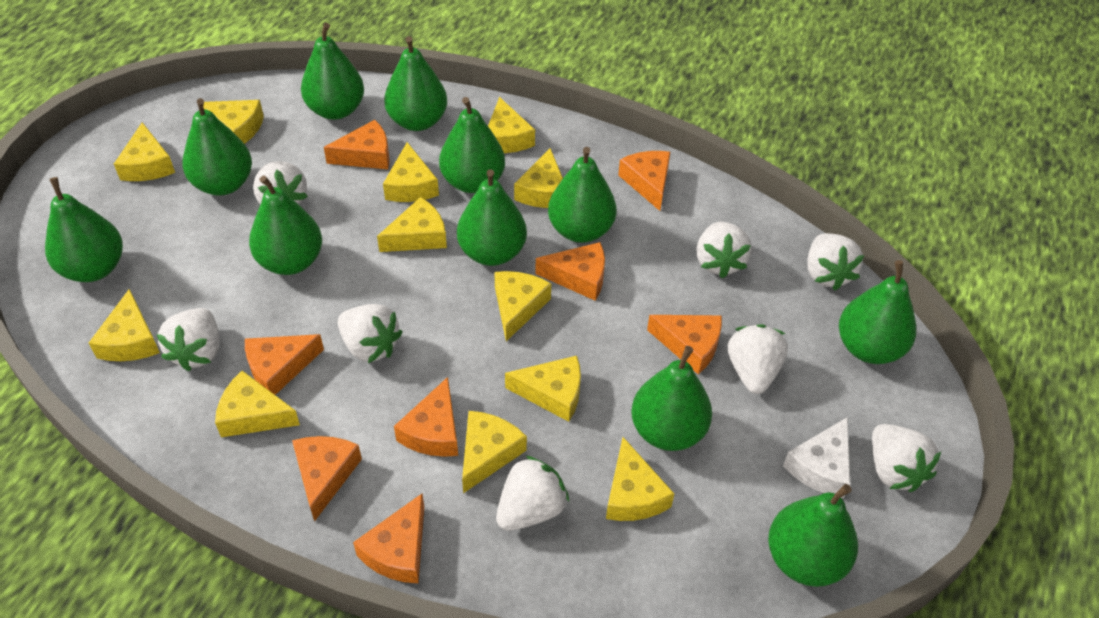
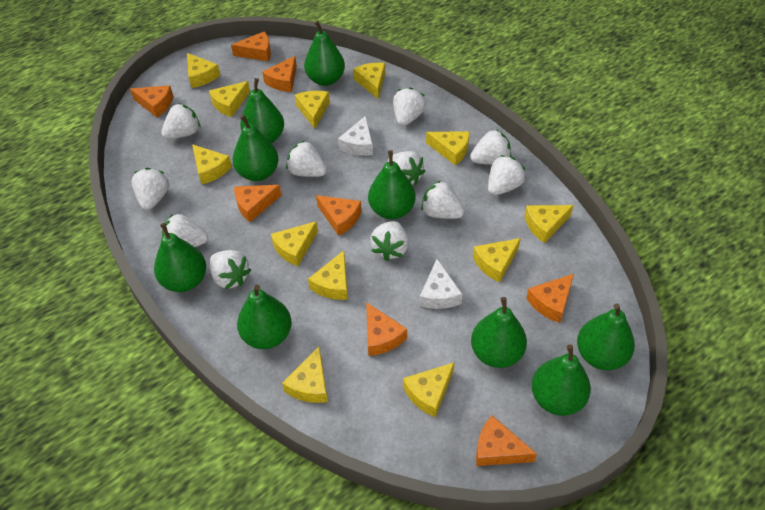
green pear: 11 -> 9
white cheese: 1 -> 2
white strawberry: 8 -> 11

